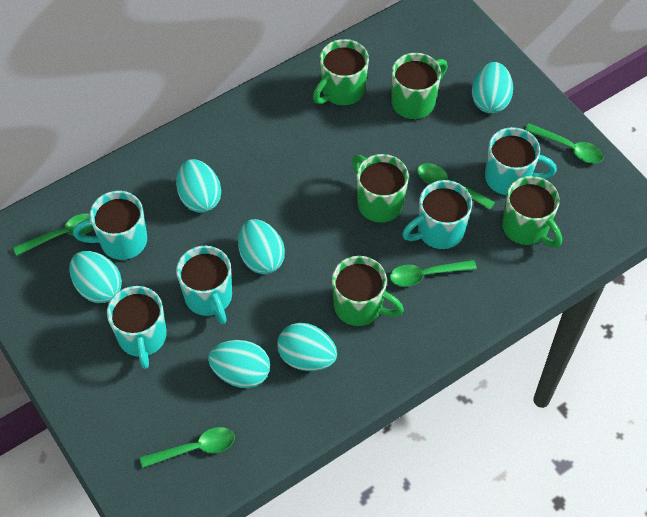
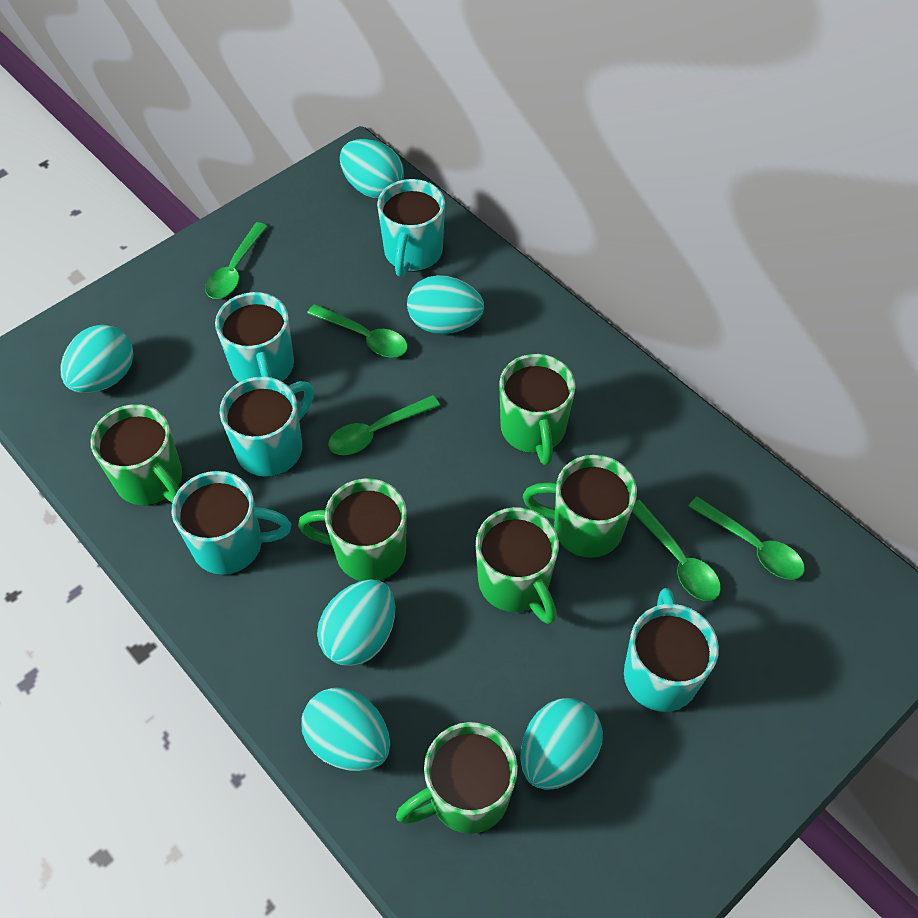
green mug: 5 -> 6

